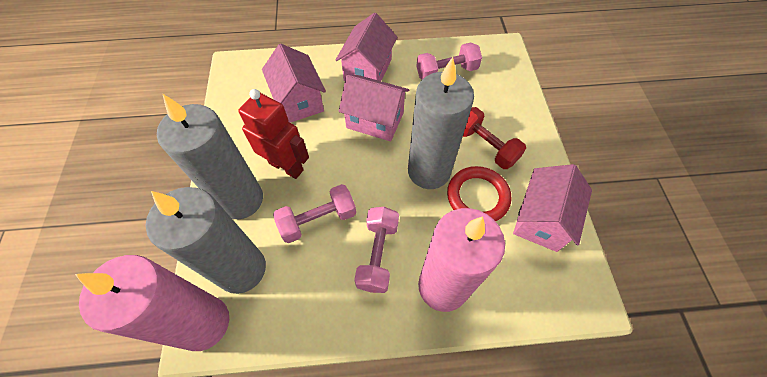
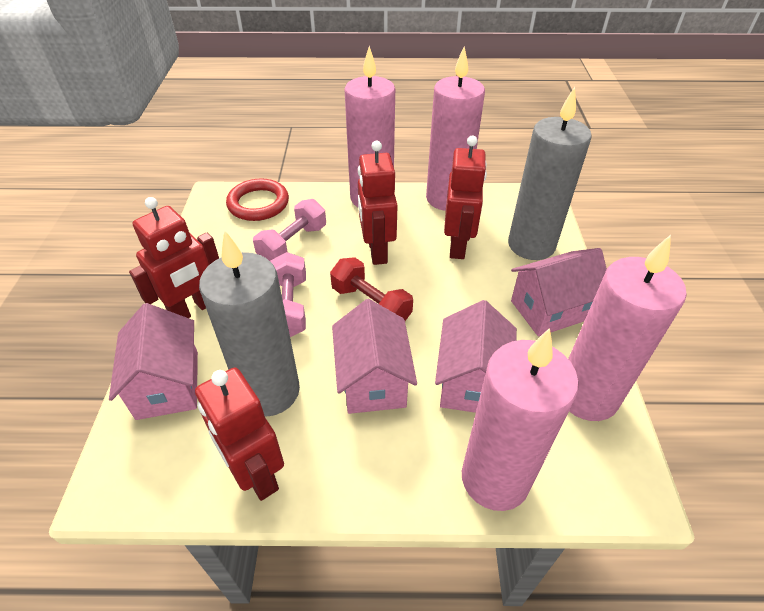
grey candle: 3 -> 2
pink candle: 2 -> 4
pink dumbbell: 3 -> 2
red robot: 1 -> 4

